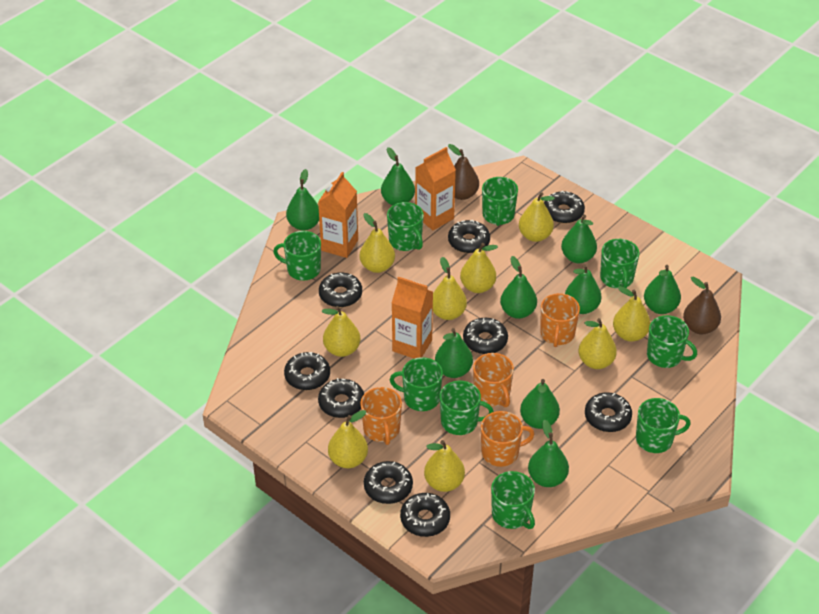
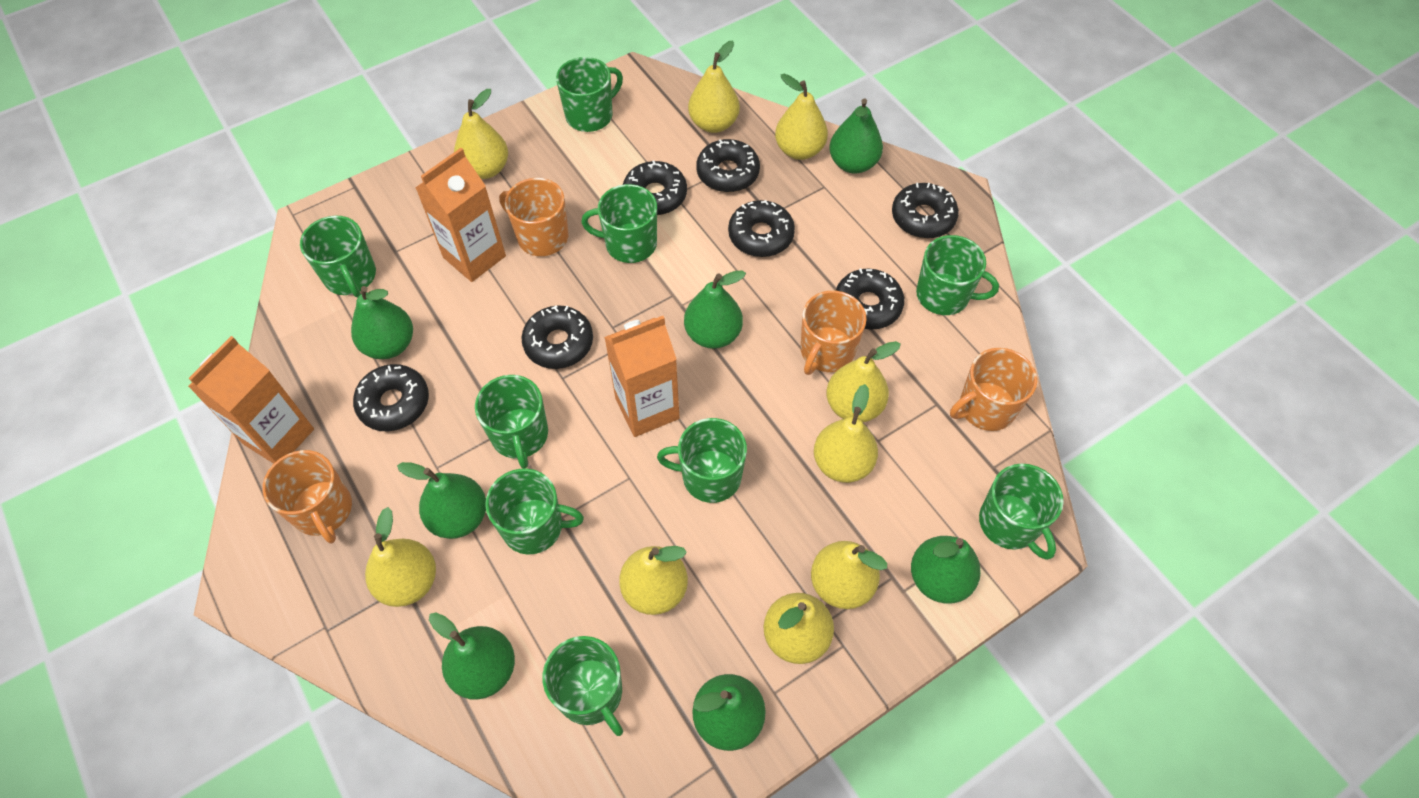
black donut: 9 -> 7
brown pear: 2 -> 0
green pear: 9 -> 7

